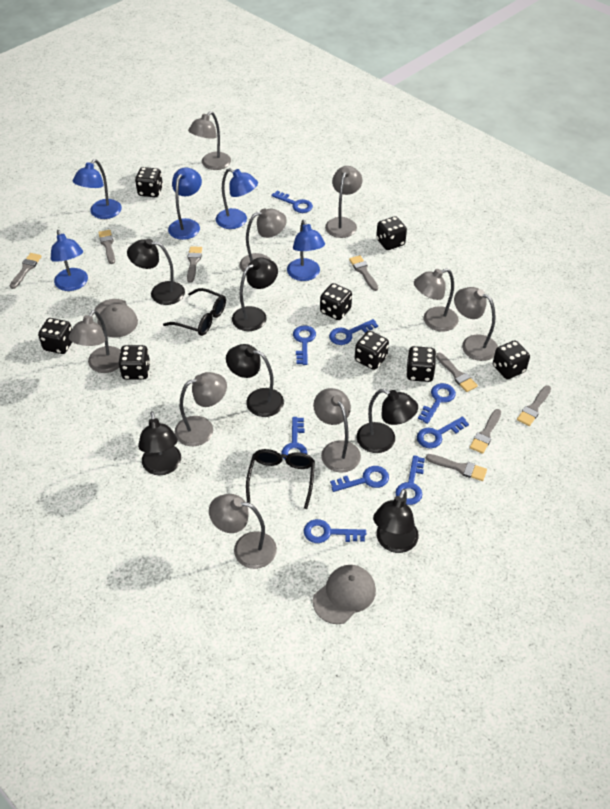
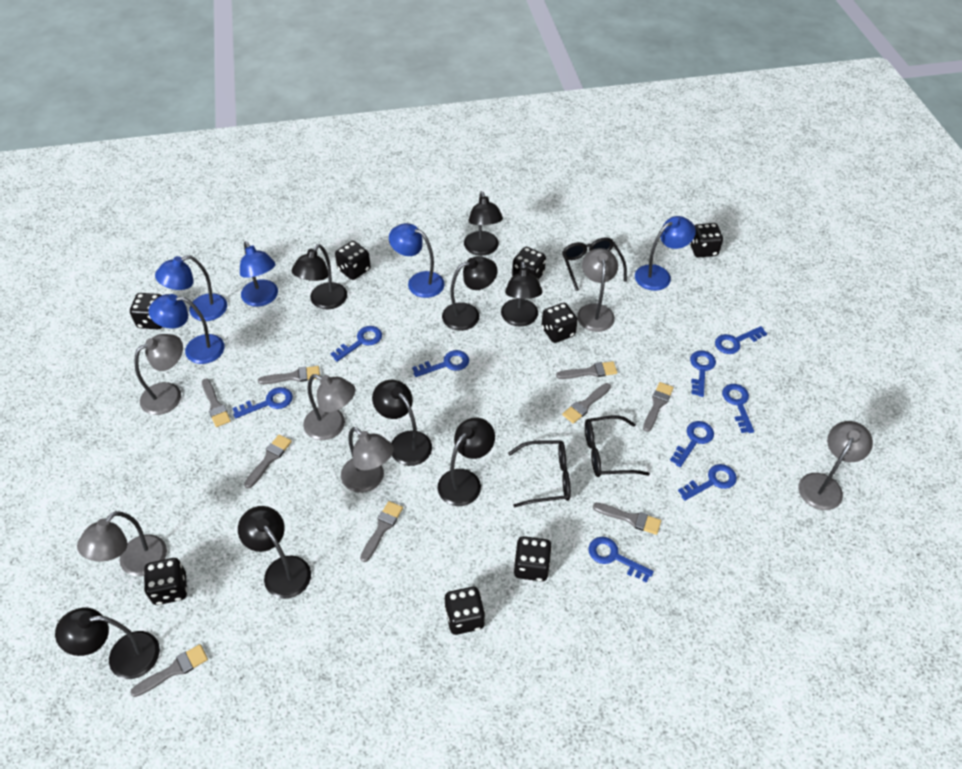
black glasses: 2 -> 3
black lamp: 6 -> 8
grey brush: 8 -> 9
grey cap: 2 -> 0
grey lamp: 9 -> 6

